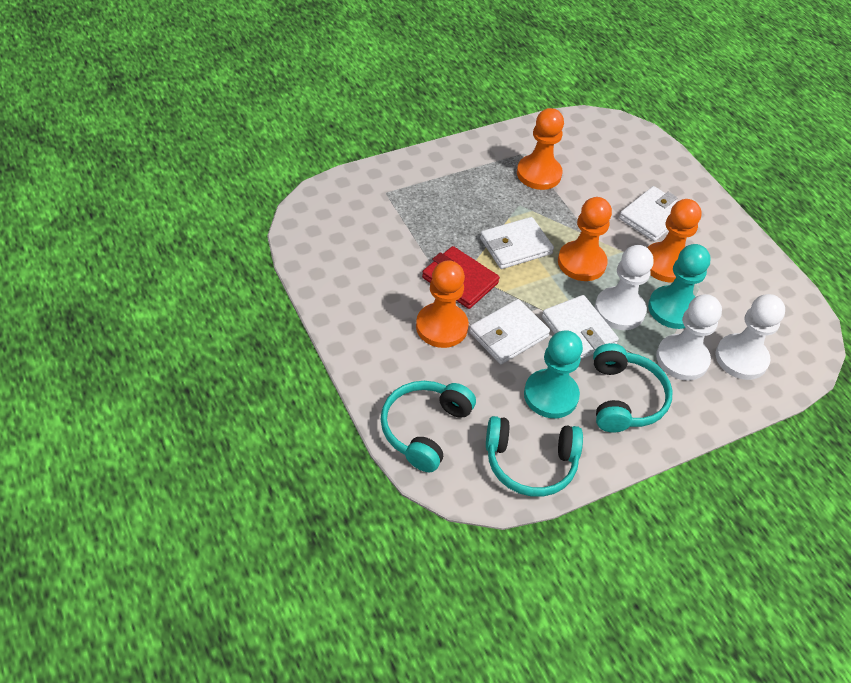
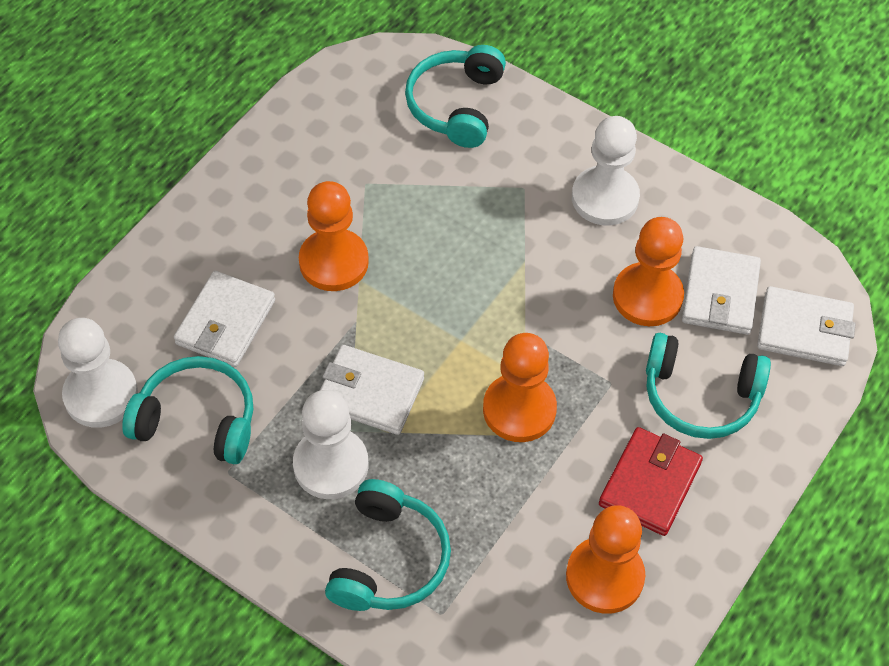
turquoise headphones: 3 -> 4
turquoise pawn: 2 -> 0

